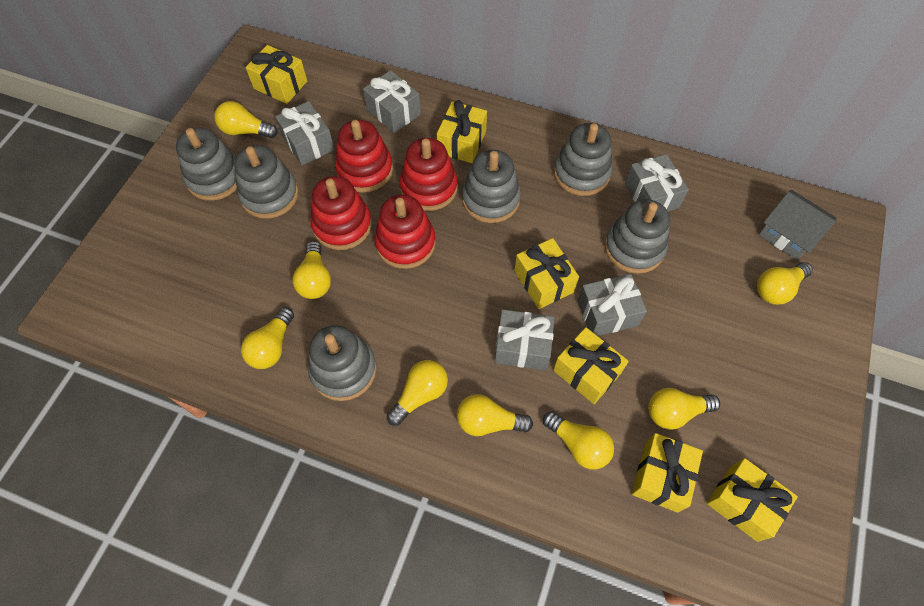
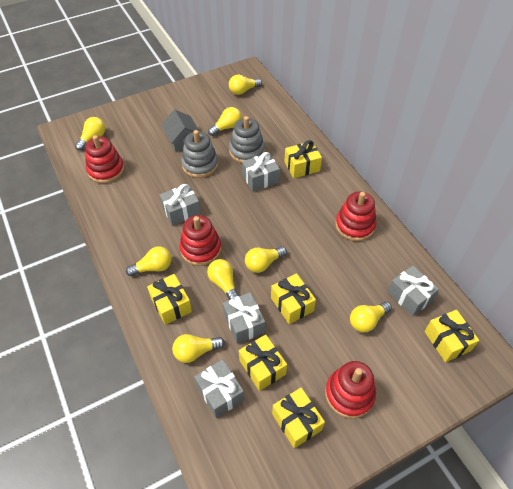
grey stacking toy: 6 -> 2

